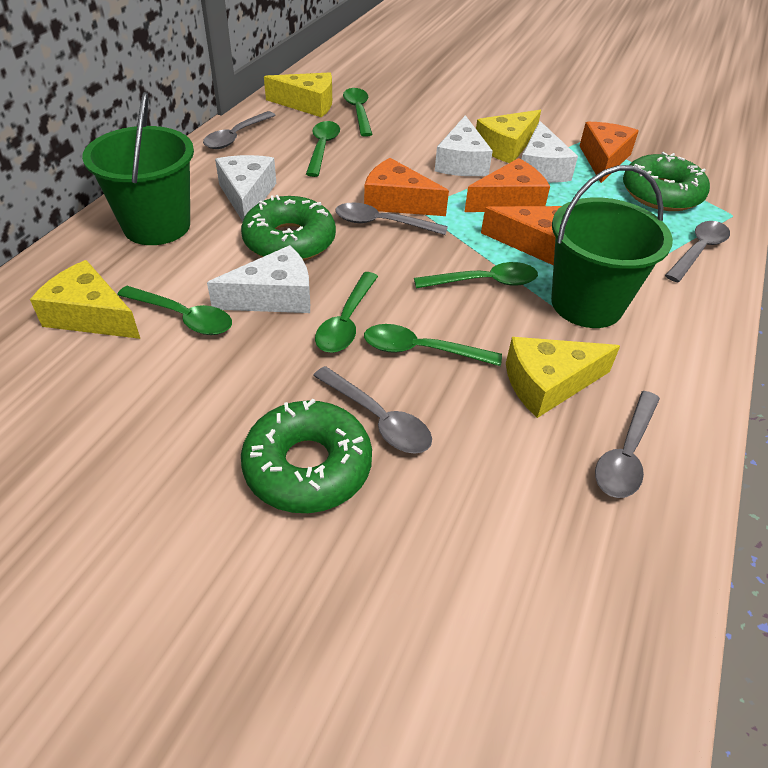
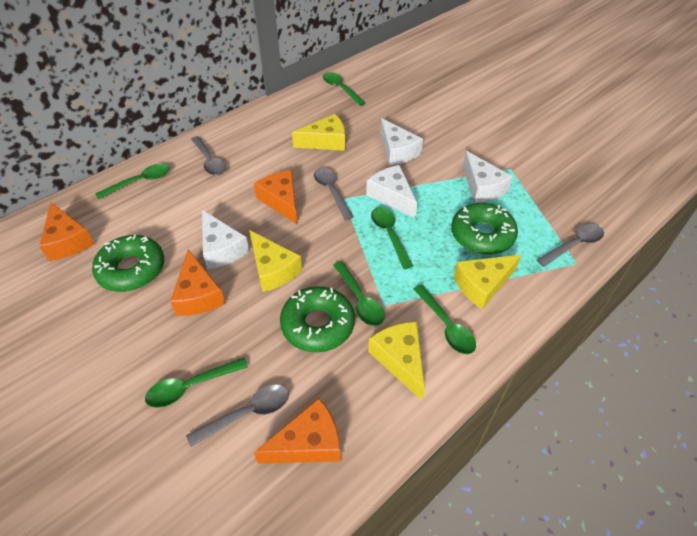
green bucket: 2 -> 0
grey spoon: 5 -> 4

